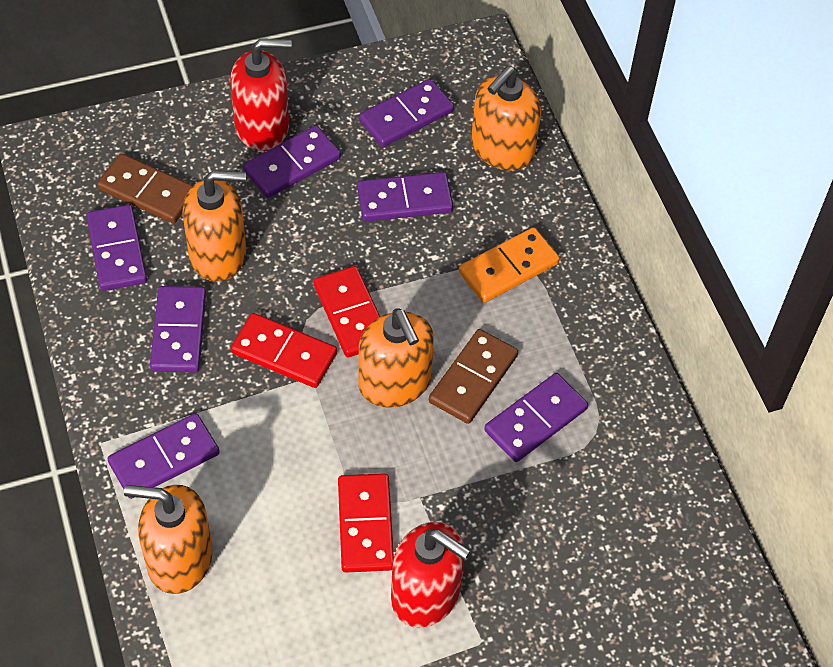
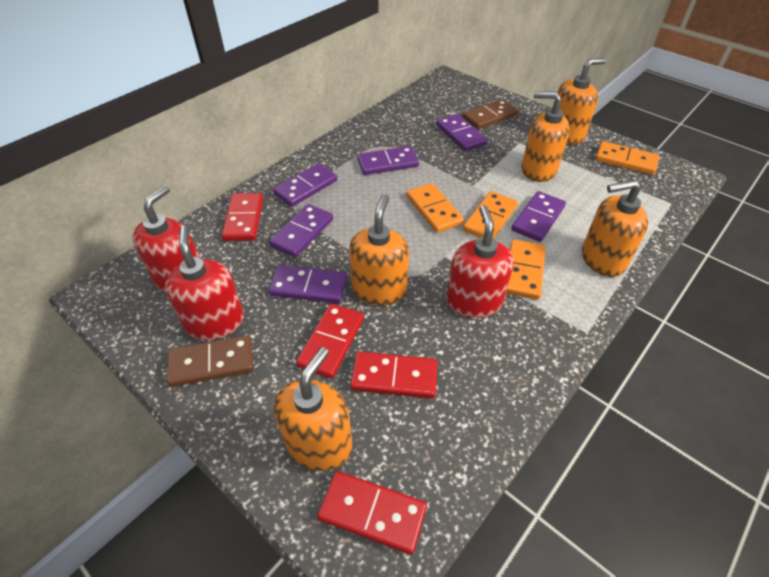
orange domino: 1 -> 4
orange soap dispenser: 4 -> 5
purple domino: 7 -> 6
red domino: 3 -> 4
red soap dispenser: 2 -> 3

